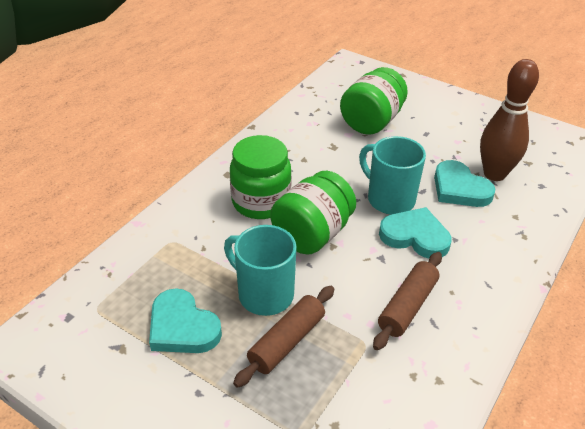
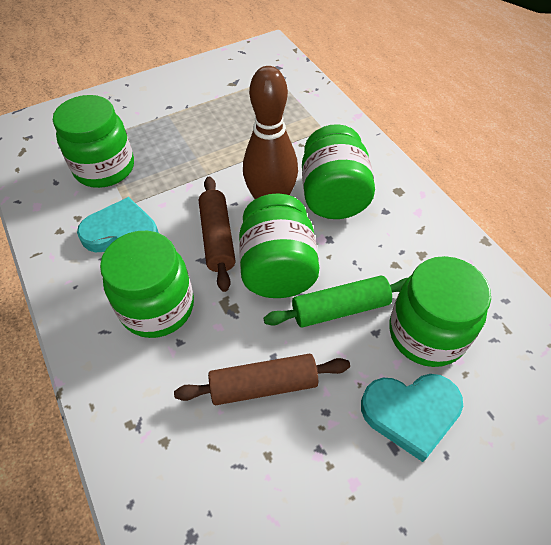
green jar: 3 -> 5
green rolling pin: 0 -> 1
turquoise heart: 3 -> 2
turquoise mug: 2 -> 0

